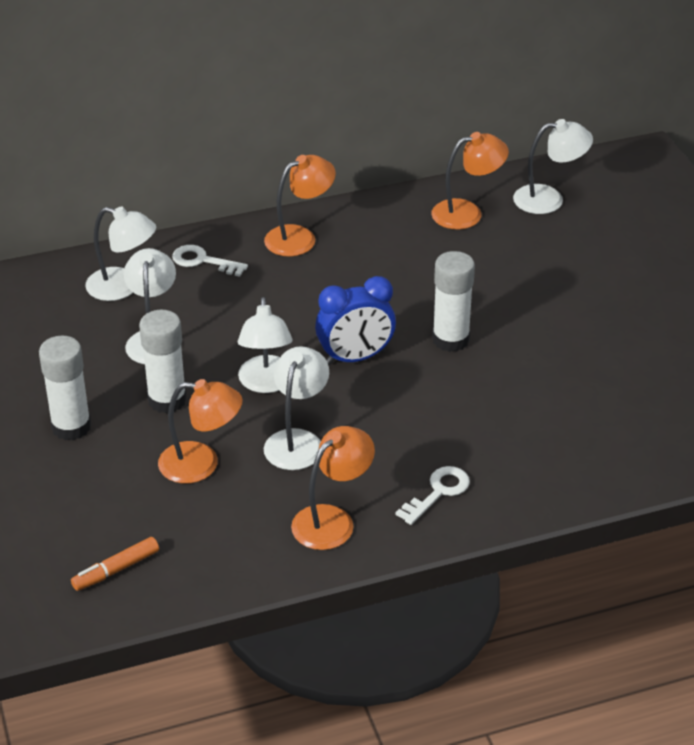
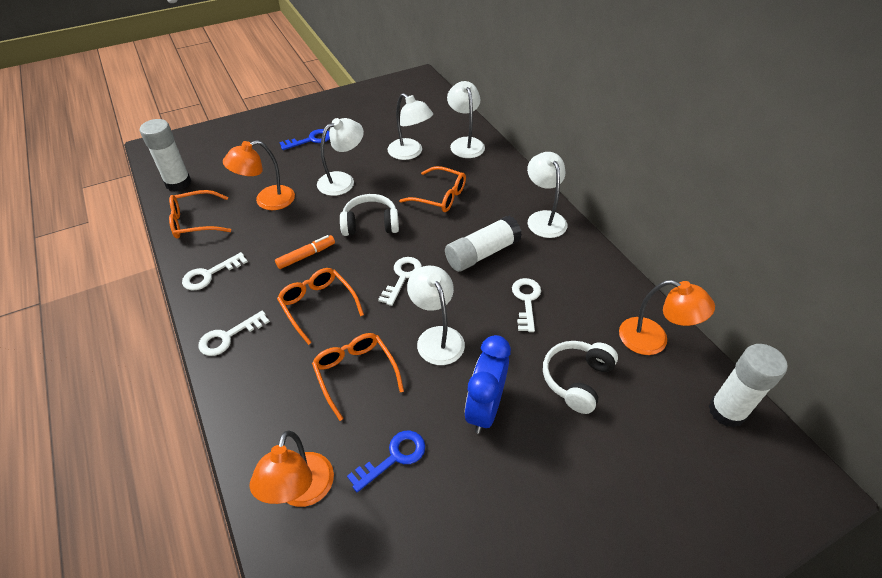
blue key: 0 -> 2
orange glasses: 0 -> 4
orange lamp: 4 -> 3
white headphones: 0 -> 2
white key: 2 -> 4

